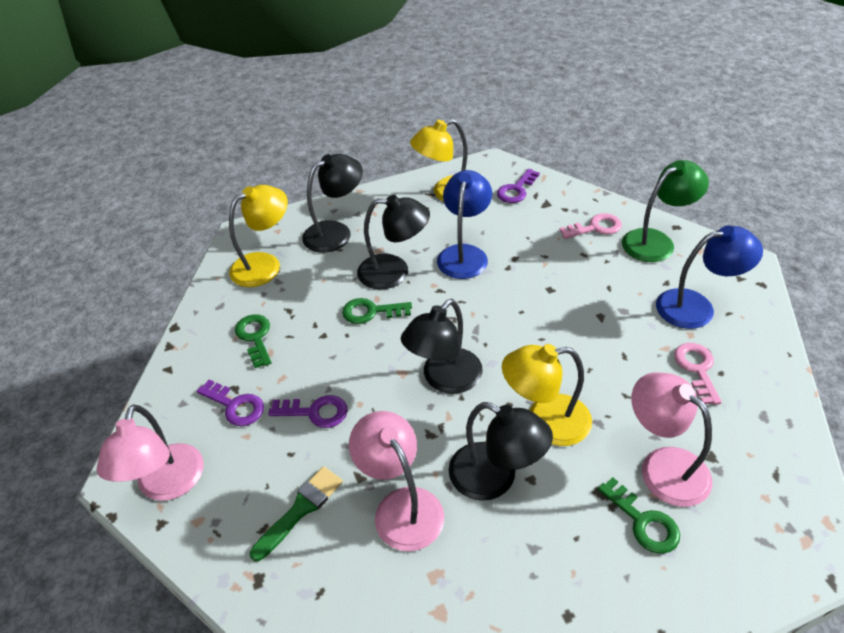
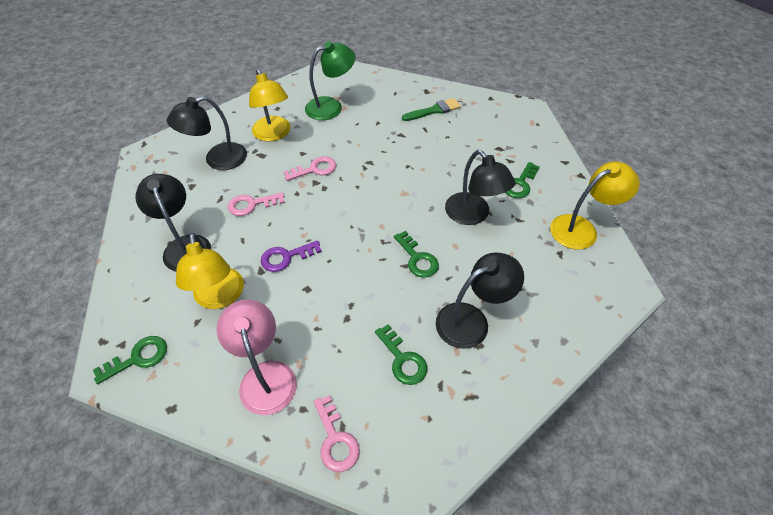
blue lamp: 2 -> 0
green key: 3 -> 4
pink key: 2 -> 3
pink lamp: 3 -> 1
purple key: 3 -> 1

